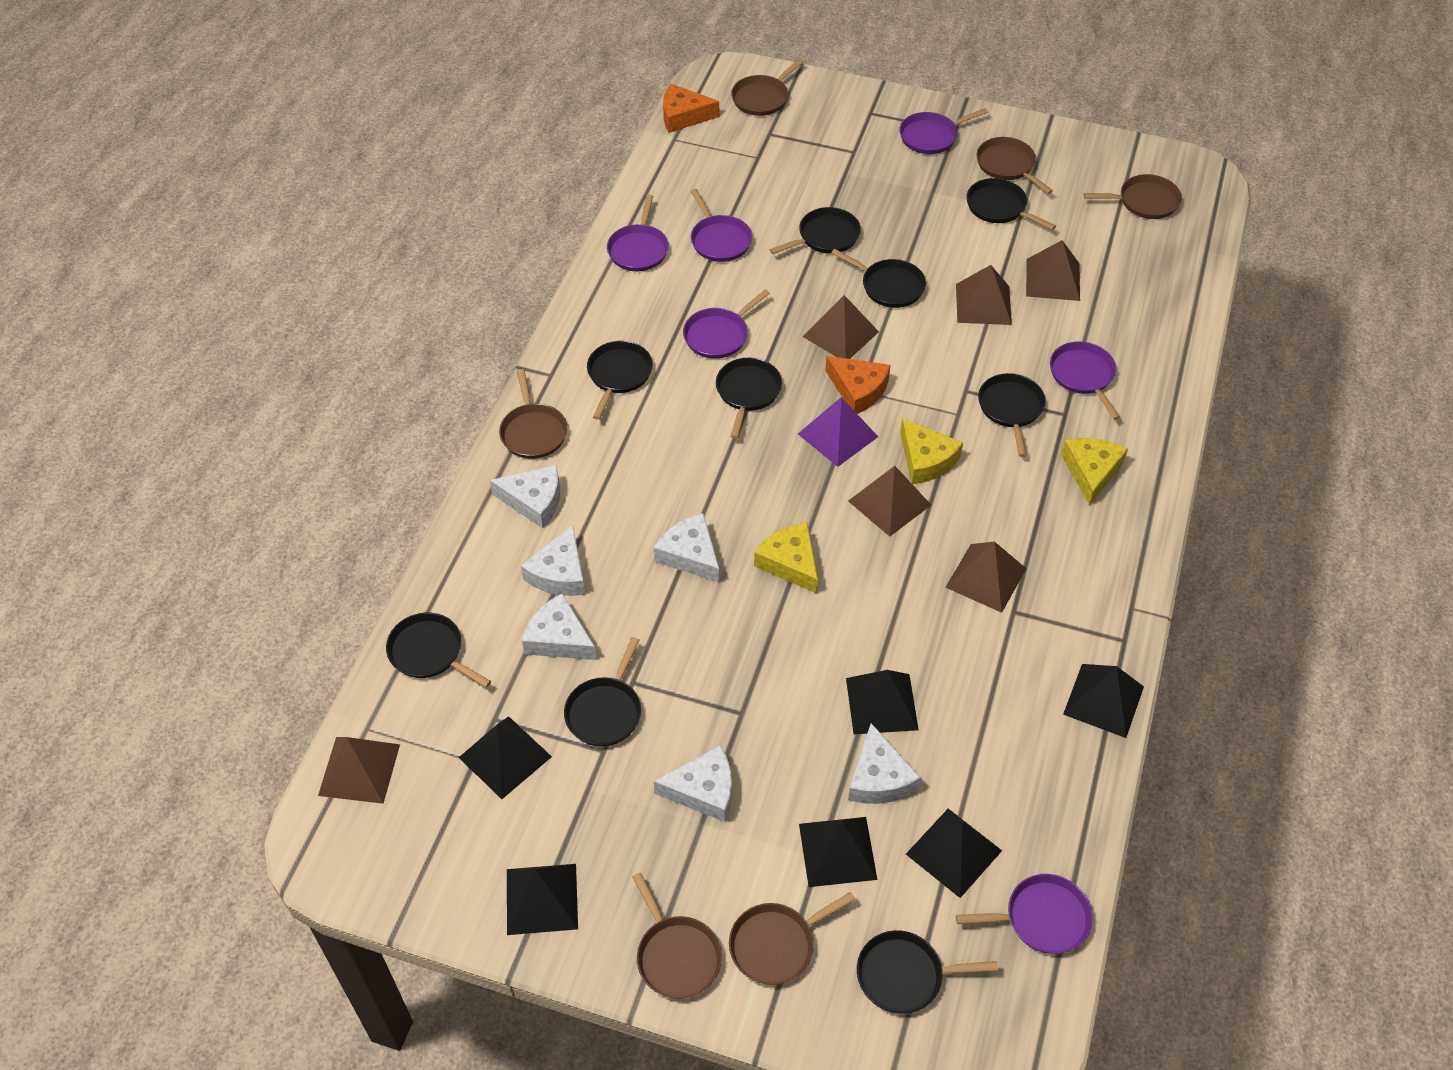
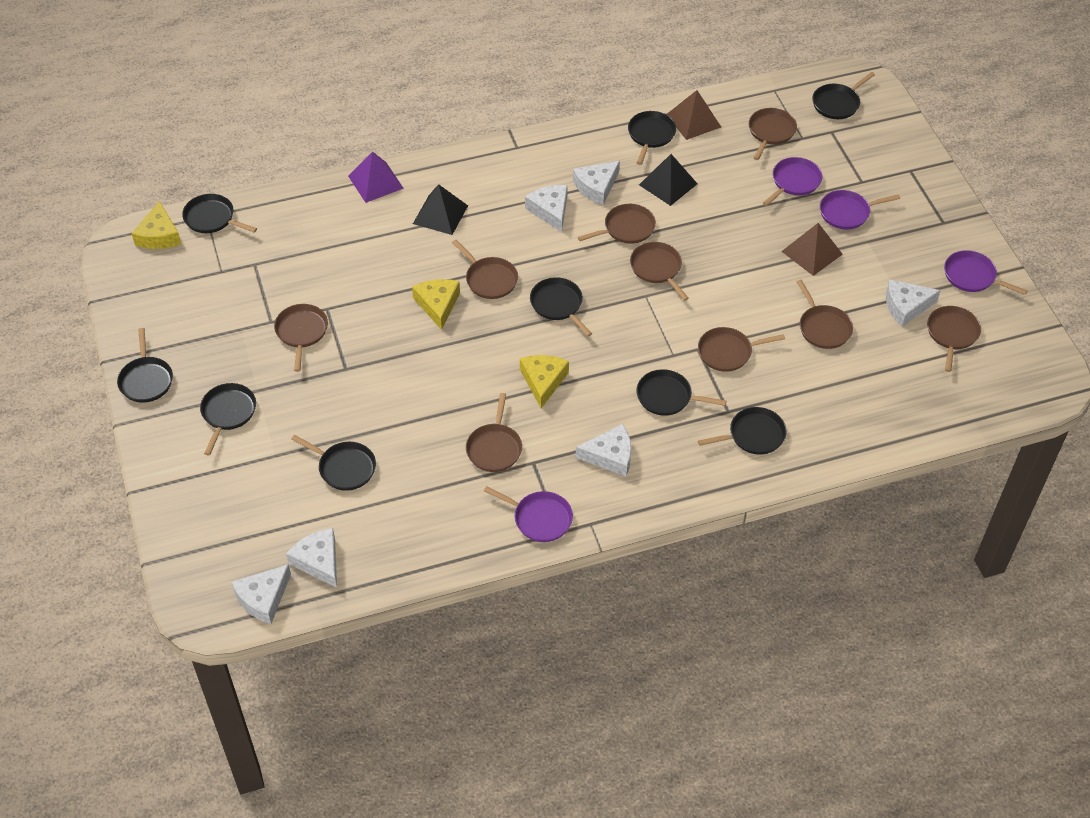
black pyramid: 6 -> 2
brown pan: 6 -> 9
brown pyramid: 6 -> 2
orange cheese: 2 -> 0
purple pan: 6 -> 4

